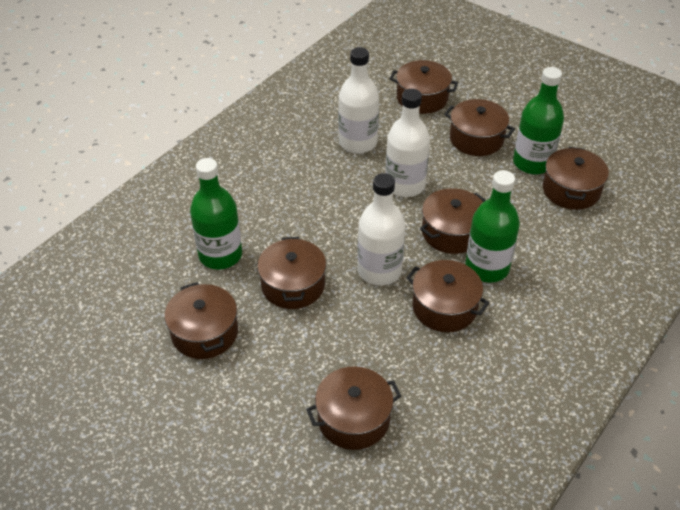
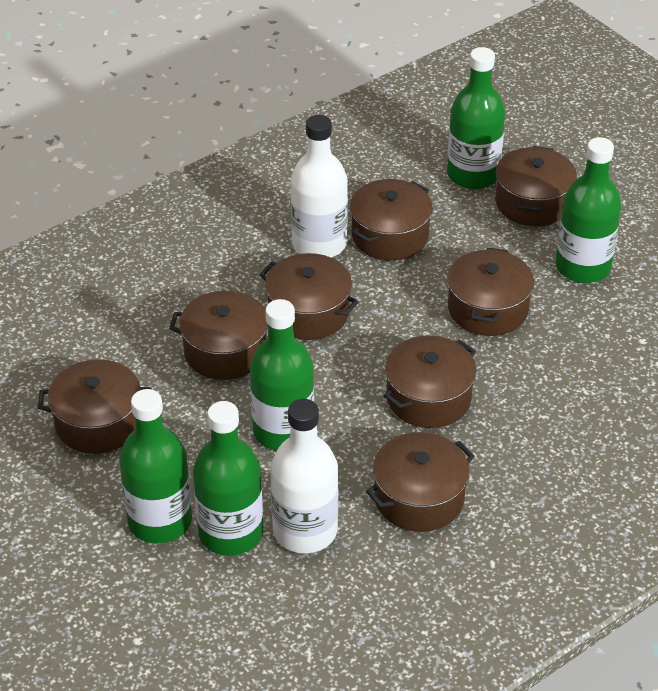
green bottle: 3 -> 5
white bottle: 3 -> 2

